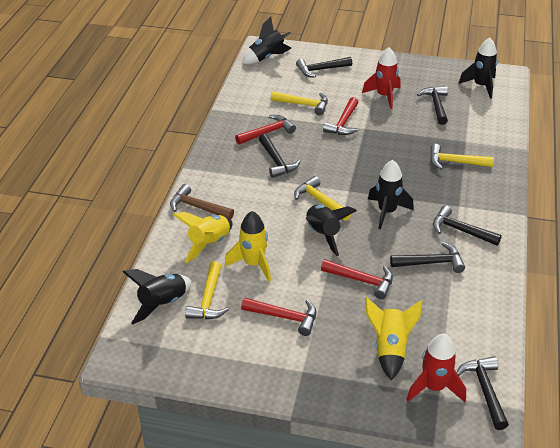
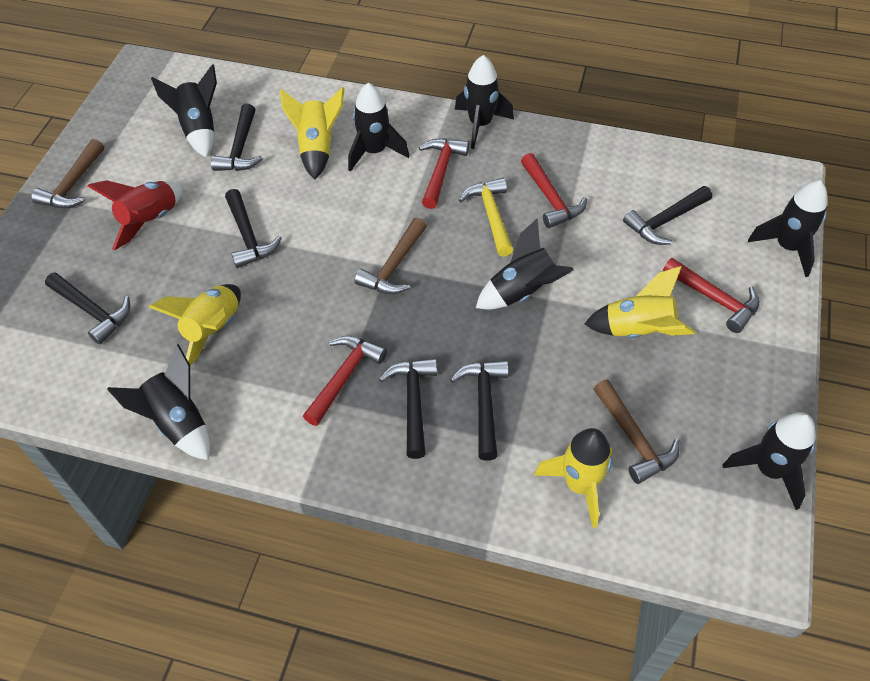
black rocket: 5 -> 7
brown hammer: 1 -> 3
red rocket: 2 -> 1
yellow hammer: 4 -> 1
yellow rocket: 3 -> 4

